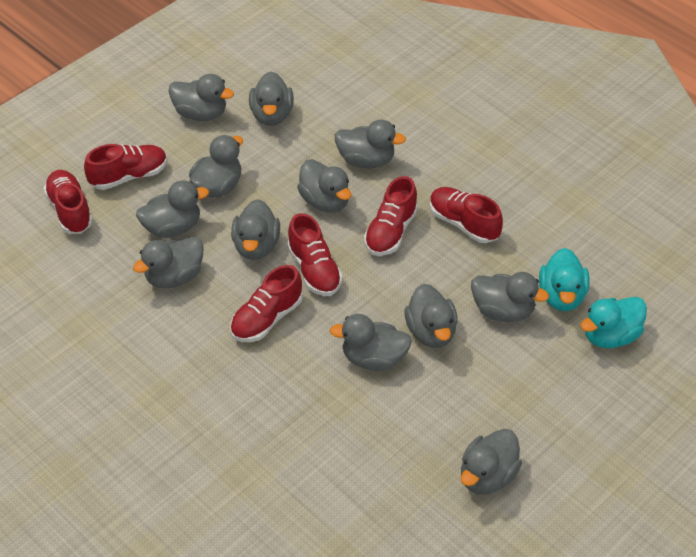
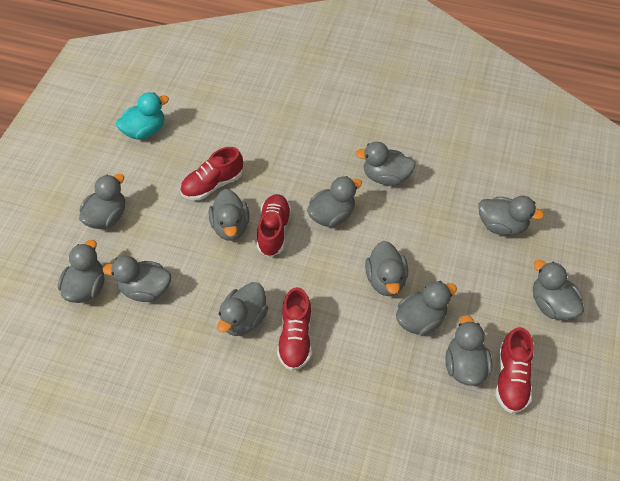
red shoe: 6 -> 4
turquoise duck: 2 -> 1

